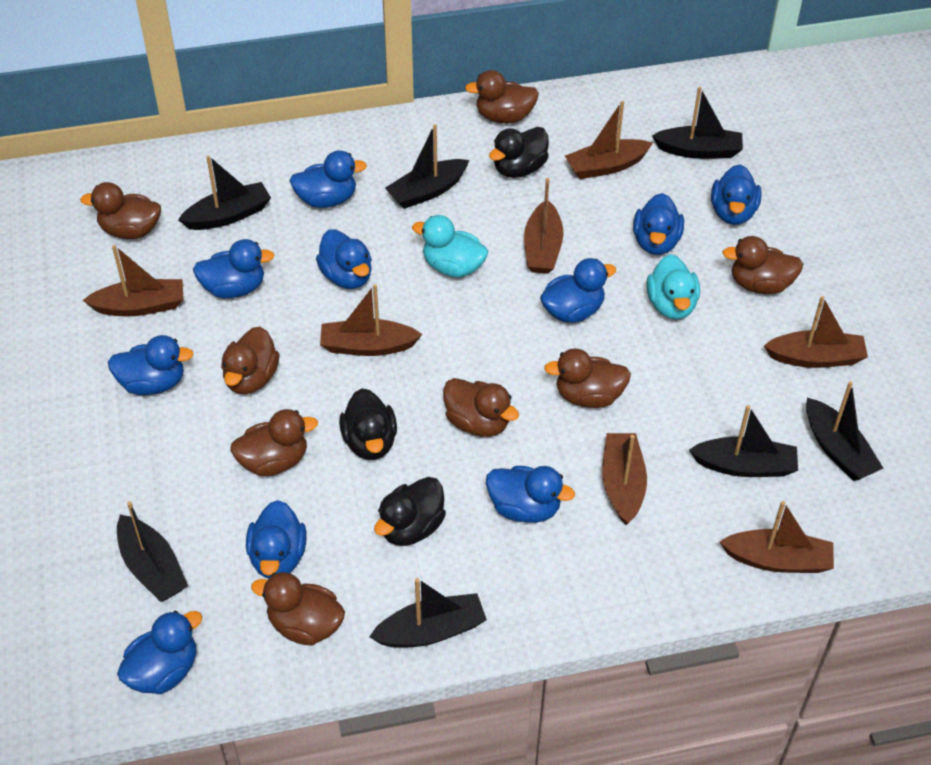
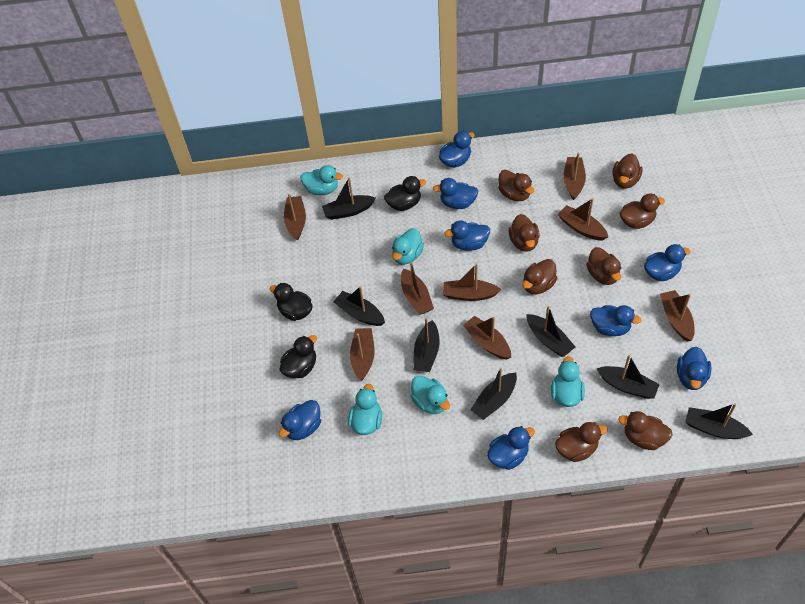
blue duck: 10 -> 8
brown boat: 7 -> 8
turquoise duck: 2 -> 5

